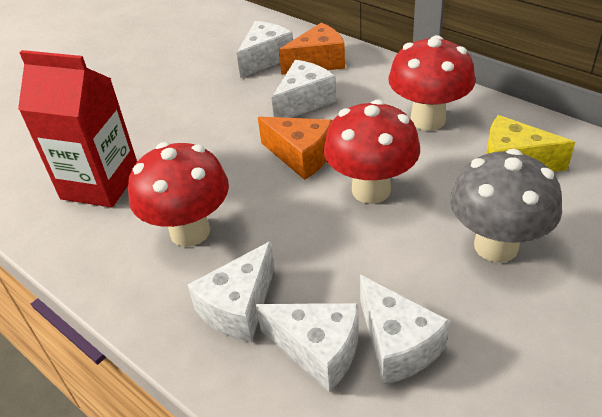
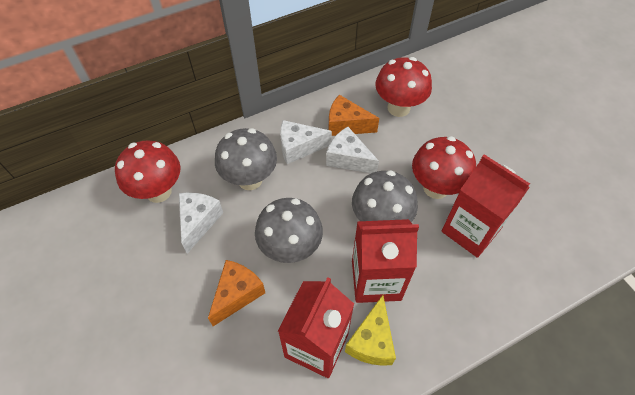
grey mushroom: 1 -> 3
red carton: 1 -> 3
white cheese: 5 -> 3

